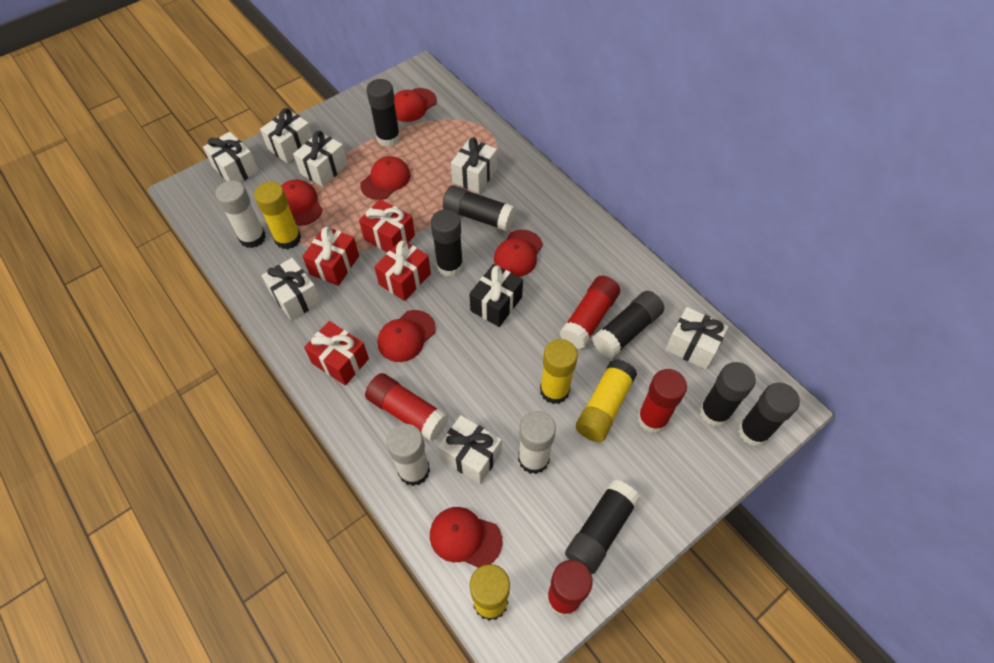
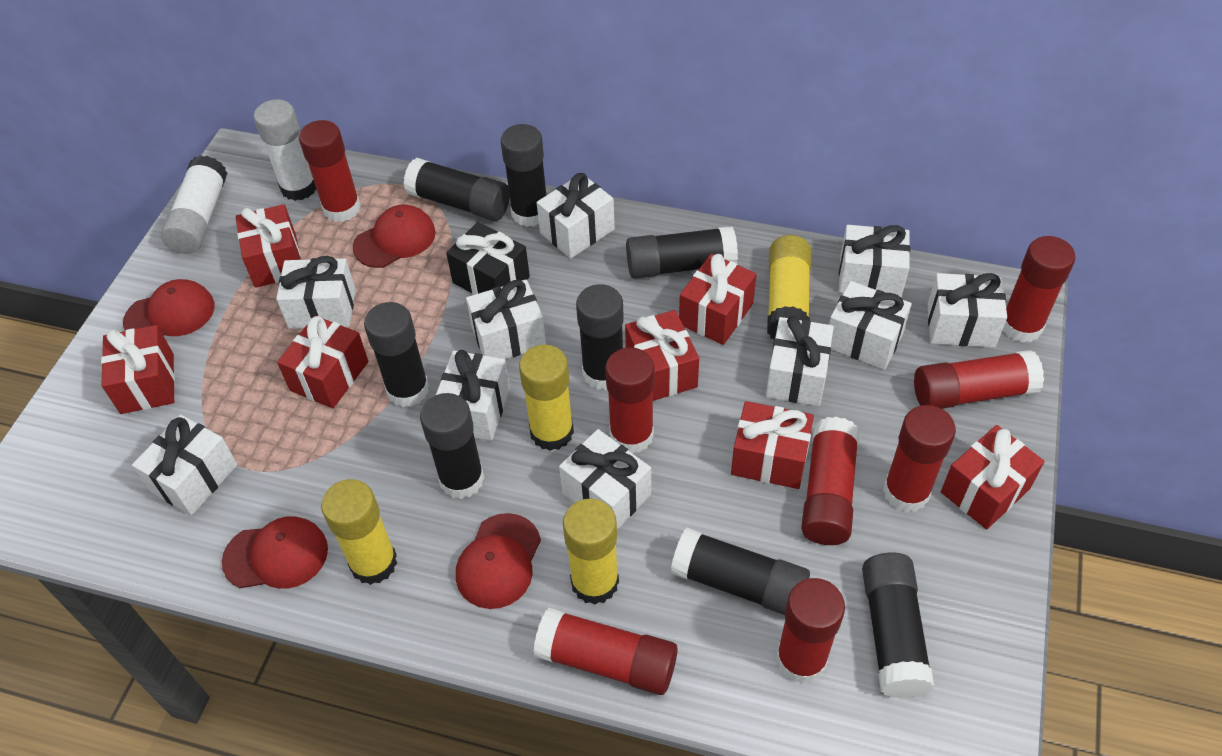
black glue stick: 7 -> 8
red cap: 6 -> 4
red gift: 4 -> 7
red glue stick: 4 -> 8
white gift: 7 -> 10
white glue stick: 3 -> 2

